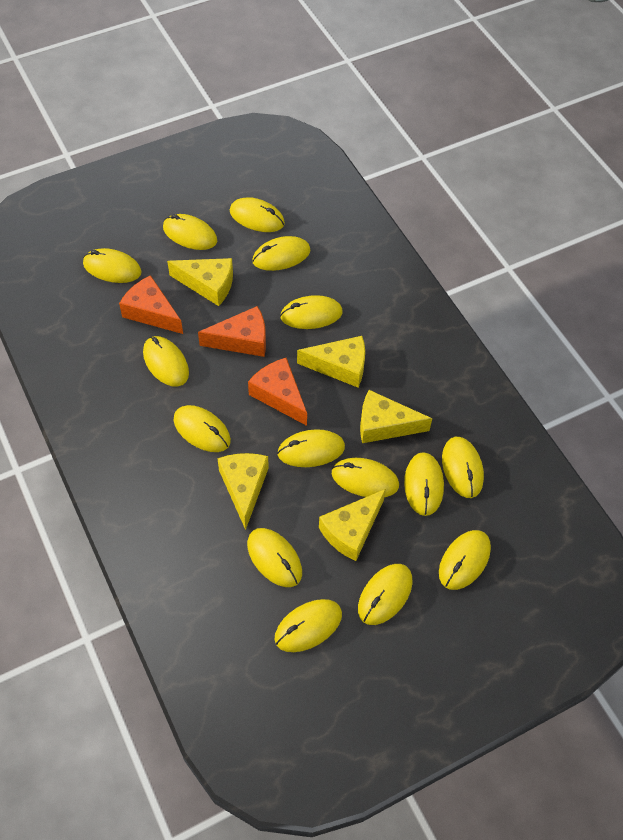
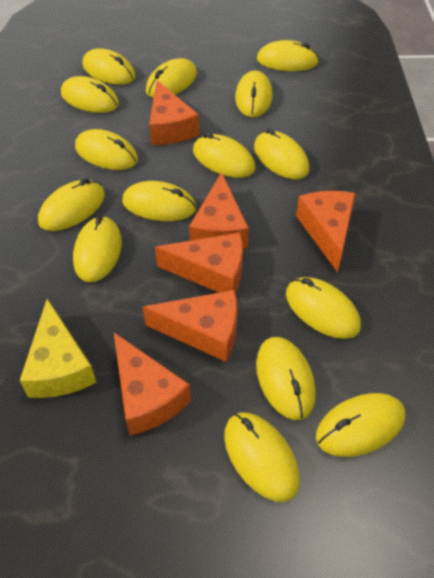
orange cheese: 3 -> 6
yellow cheese: 5 -> 1

